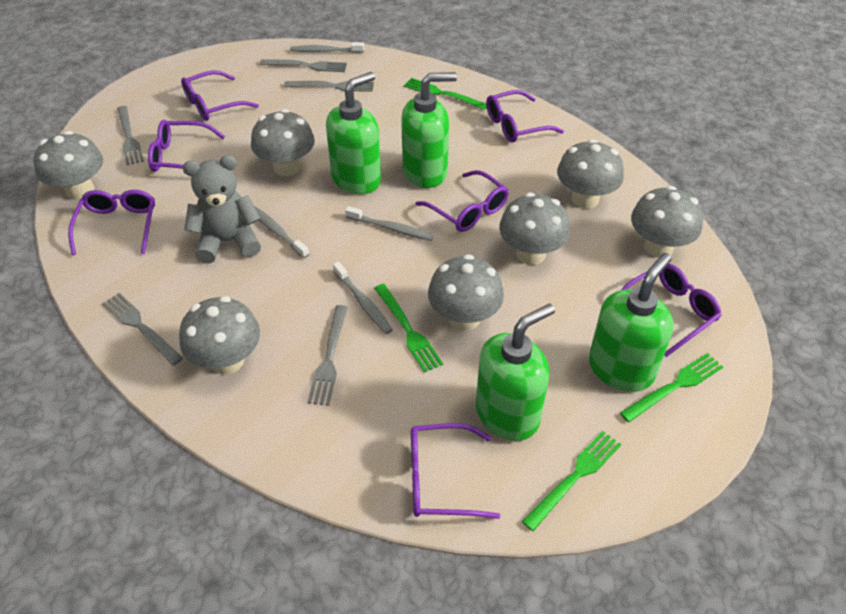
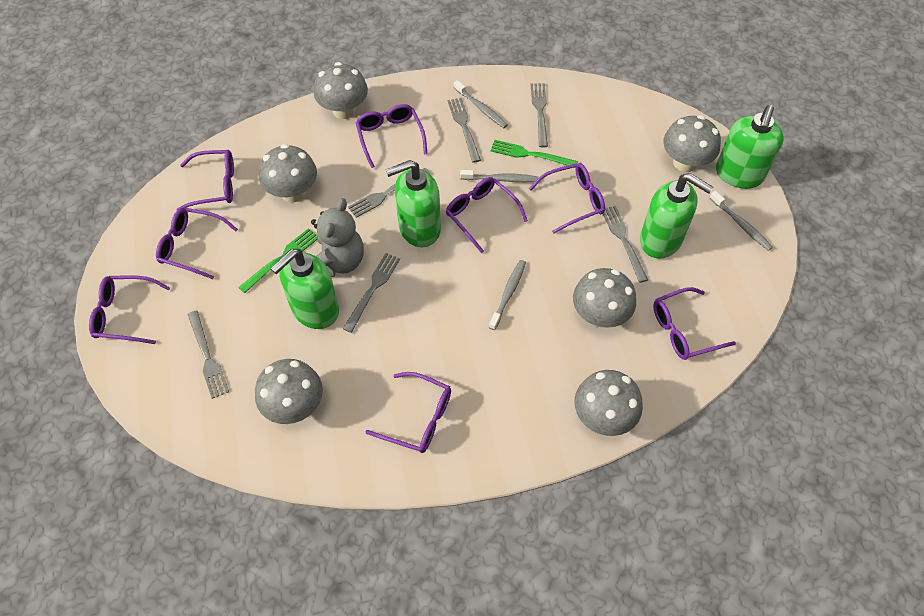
green fork: 4 -> 2
grey fork: 5 -> 6
grey mushroom: 7 -> 6
purple glasses: 7 -> 8

